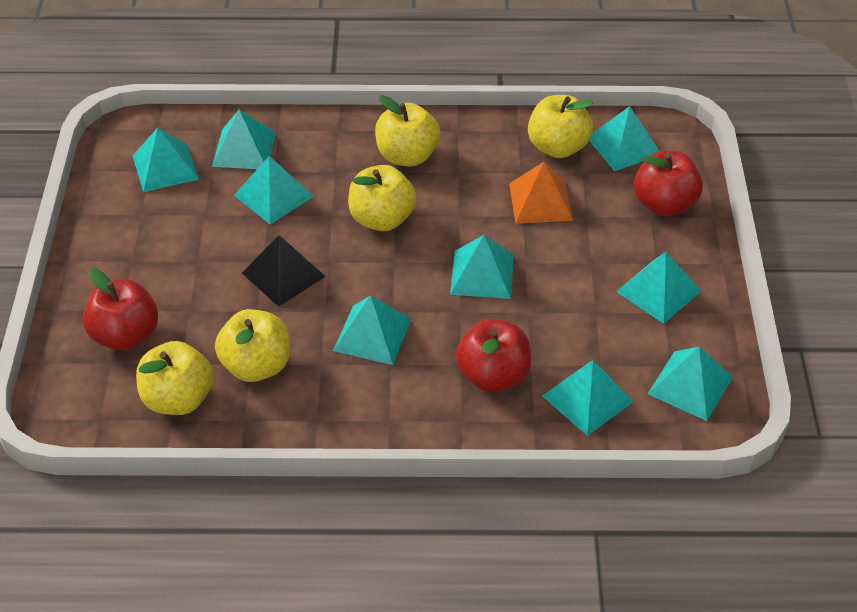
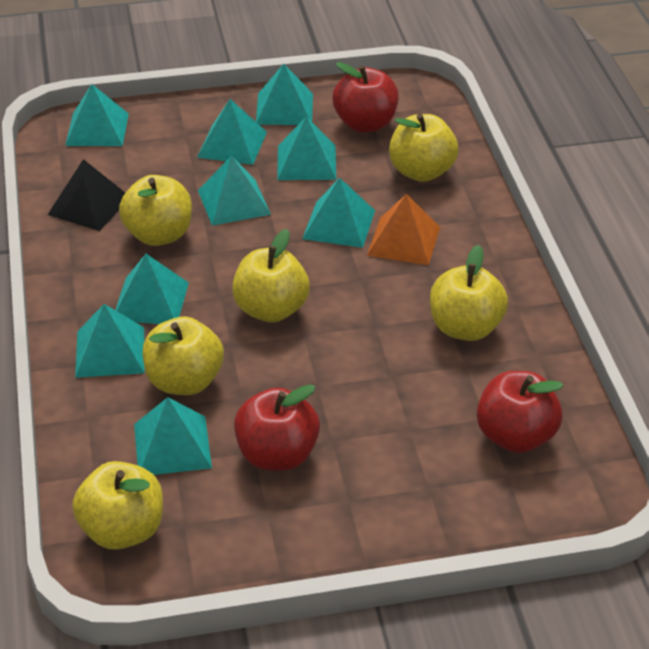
yellow apple: 5 -> 6

